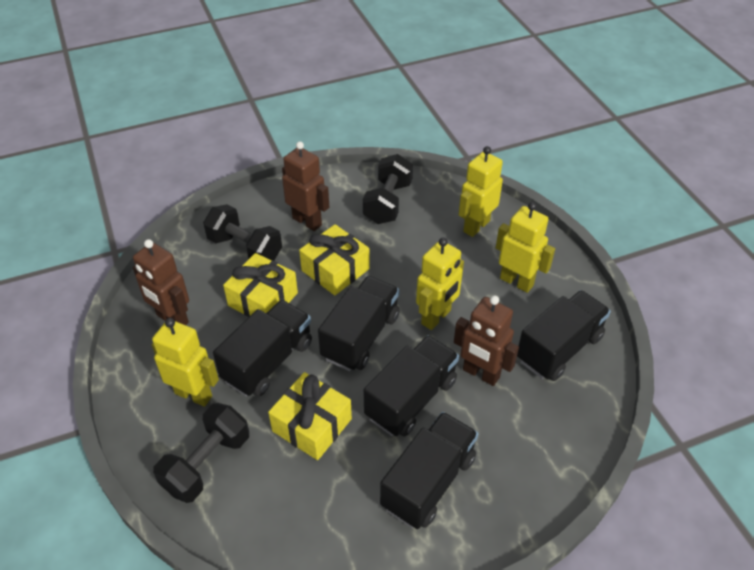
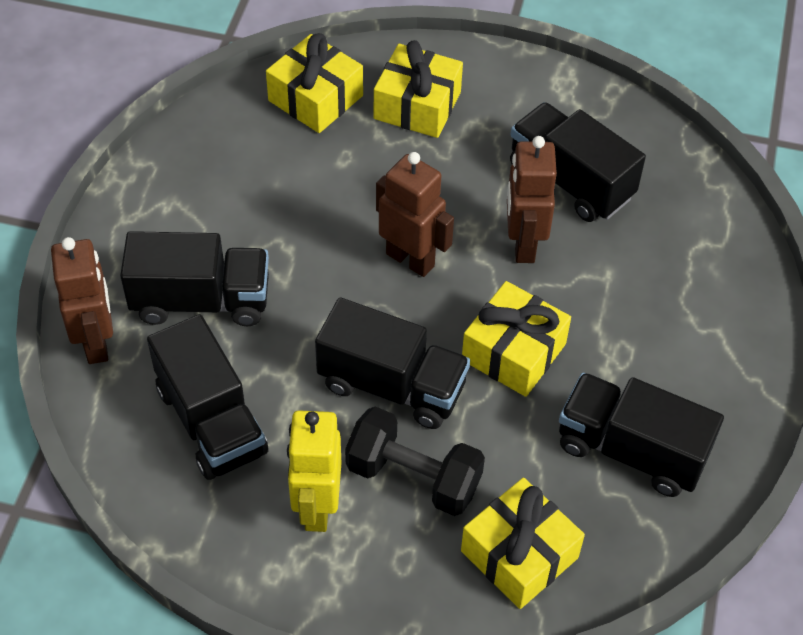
black dumbbell: 3 -> 1
yellow gift: 3 -> 4
yellow robot: 4 -> 1

